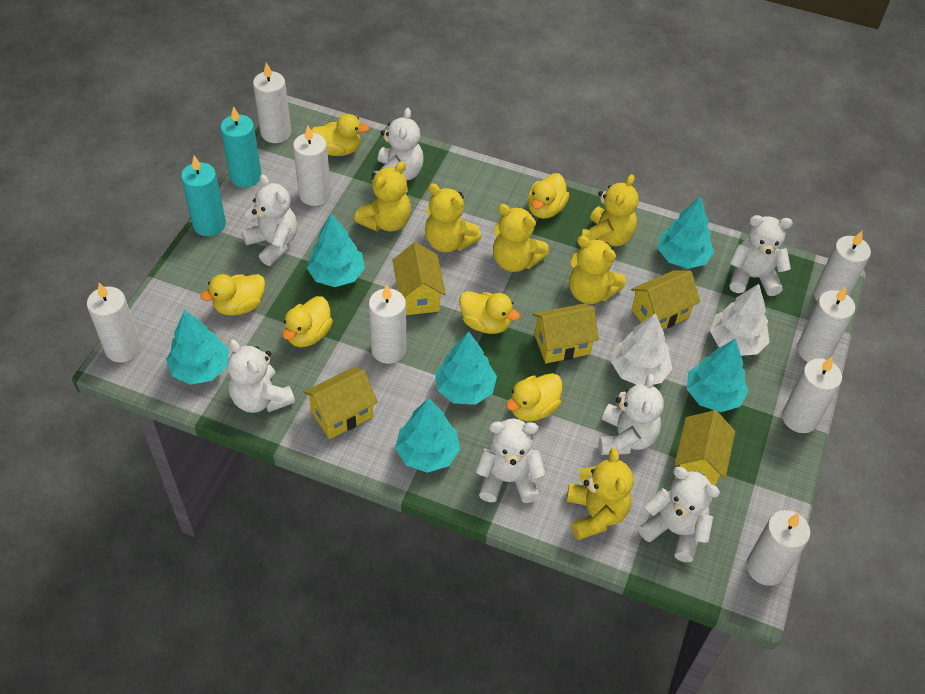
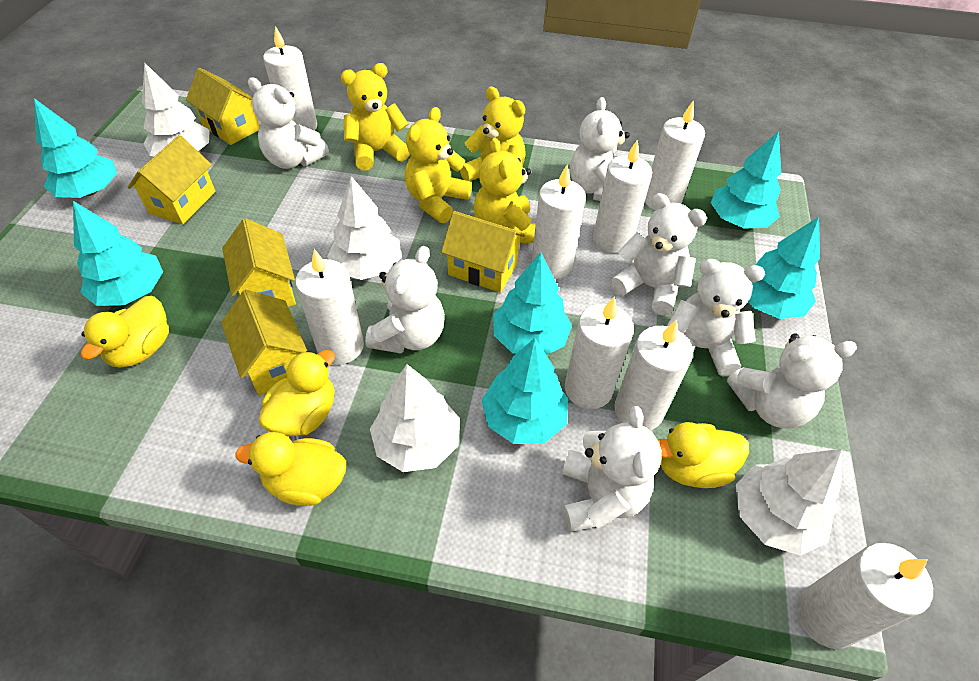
turquoise candle: 2 -> 0
white tree: 2 -> 4
yellow duck: 6 -> 4
yellow teddy bear: 6 -> 4

